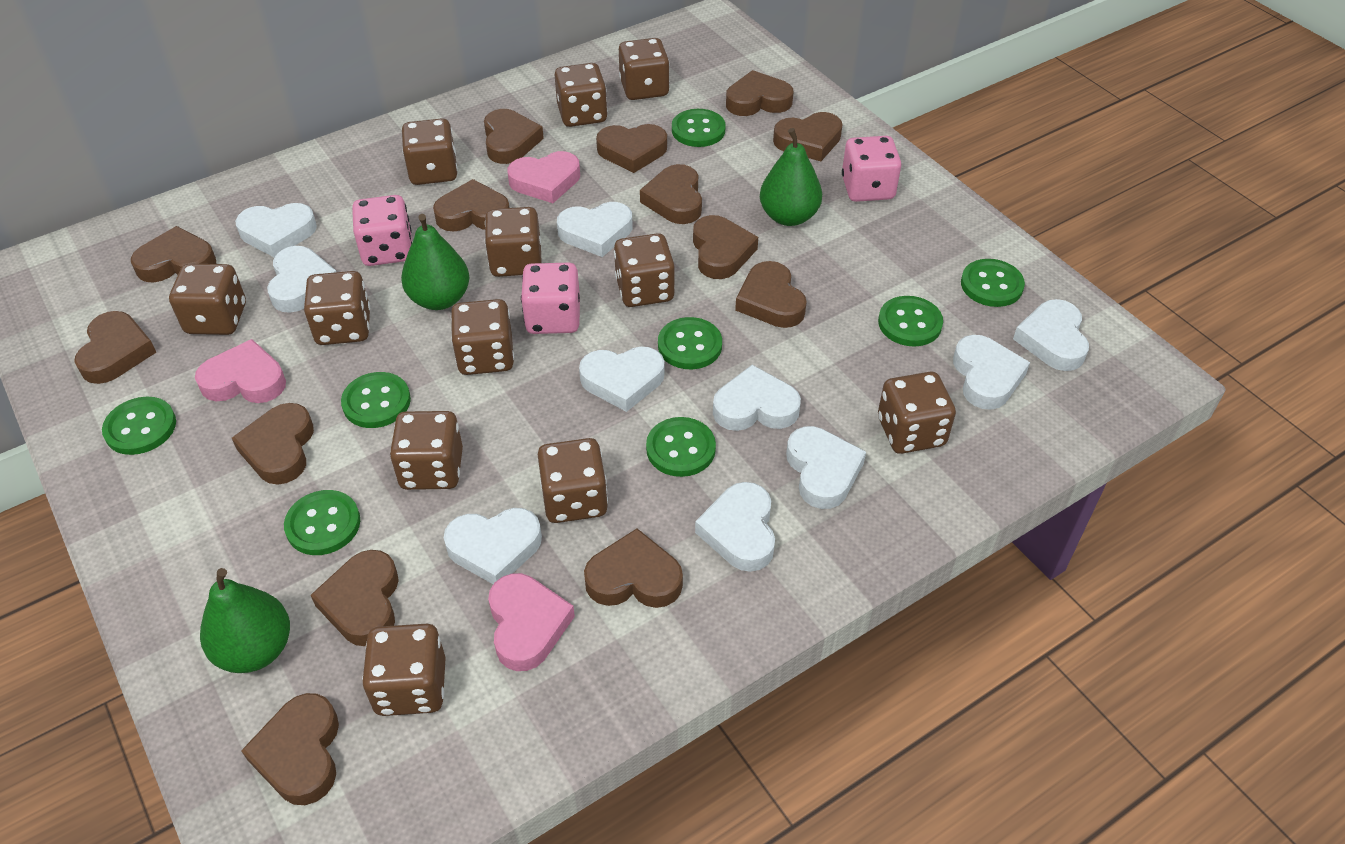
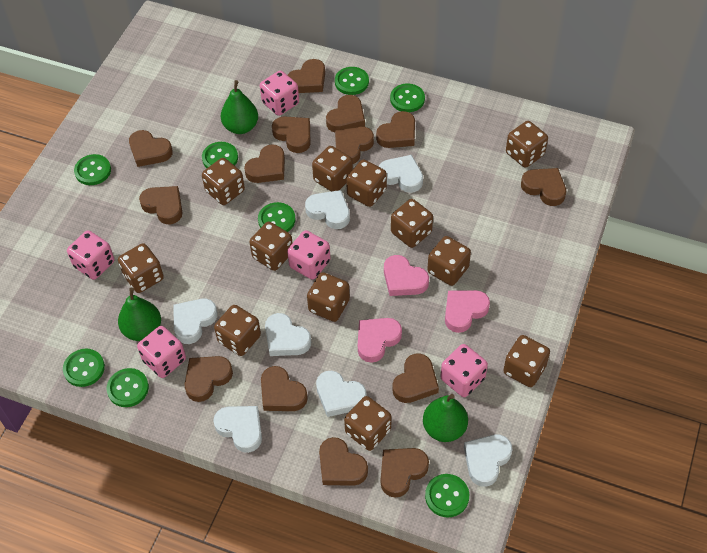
pink dice: 3 -> 5
white heart: 10 -> 7

